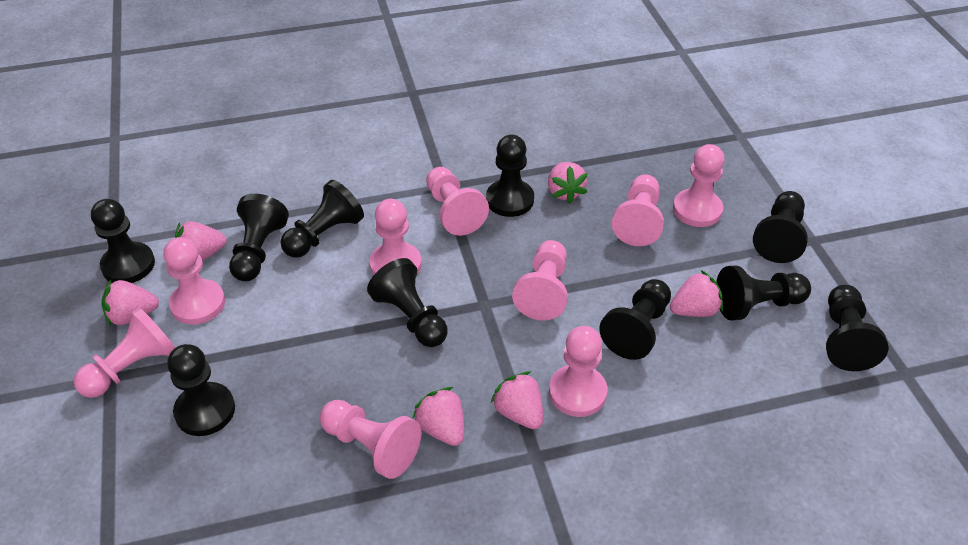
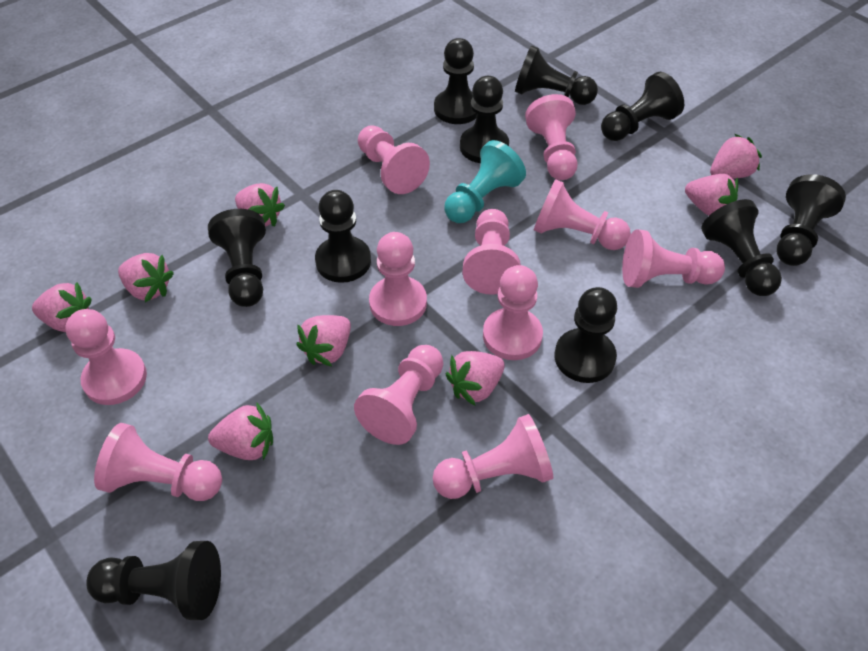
pink pawn: 9 -> 11
pink strawberry: 6 -> 8
turquoise pawn: 0 -> 1

